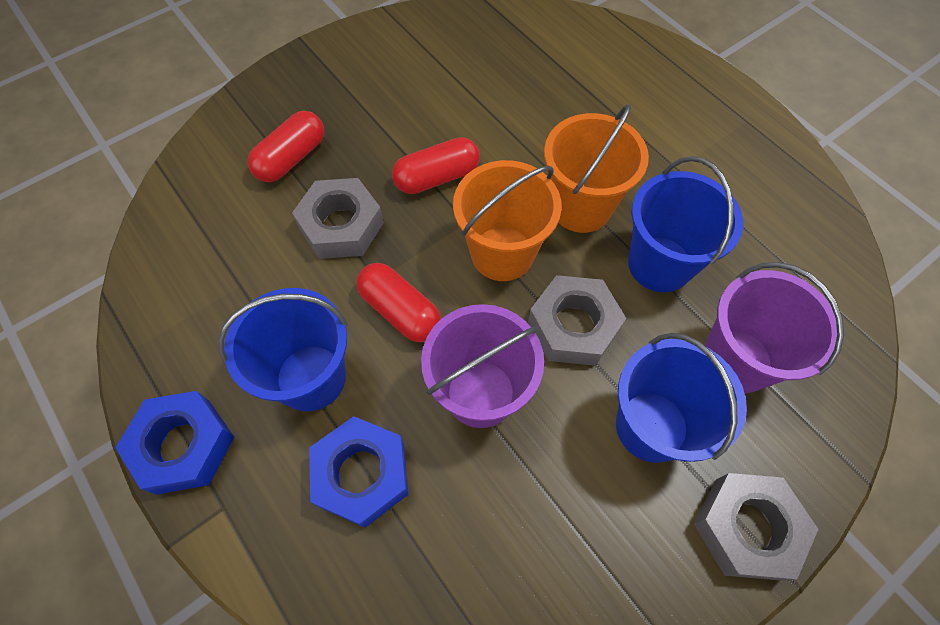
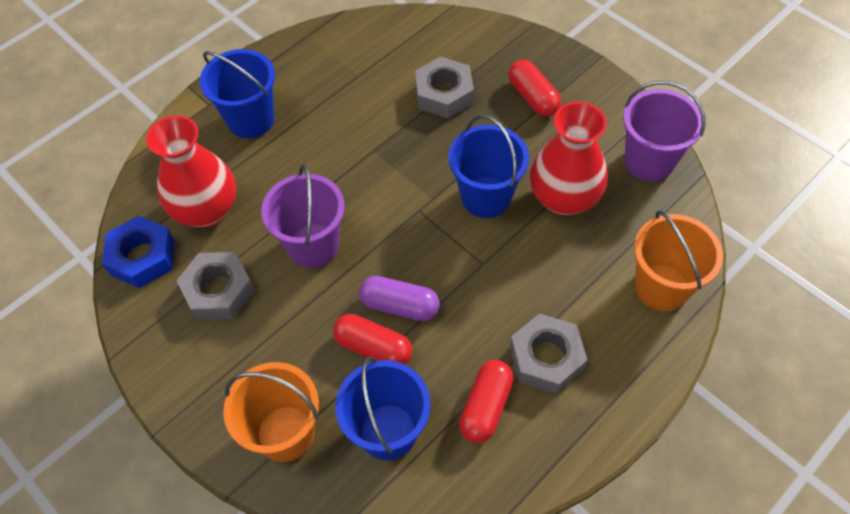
blue nut: 2 -> 1
purple capsule: 0 -> 1
red vase: 0 -> 2

